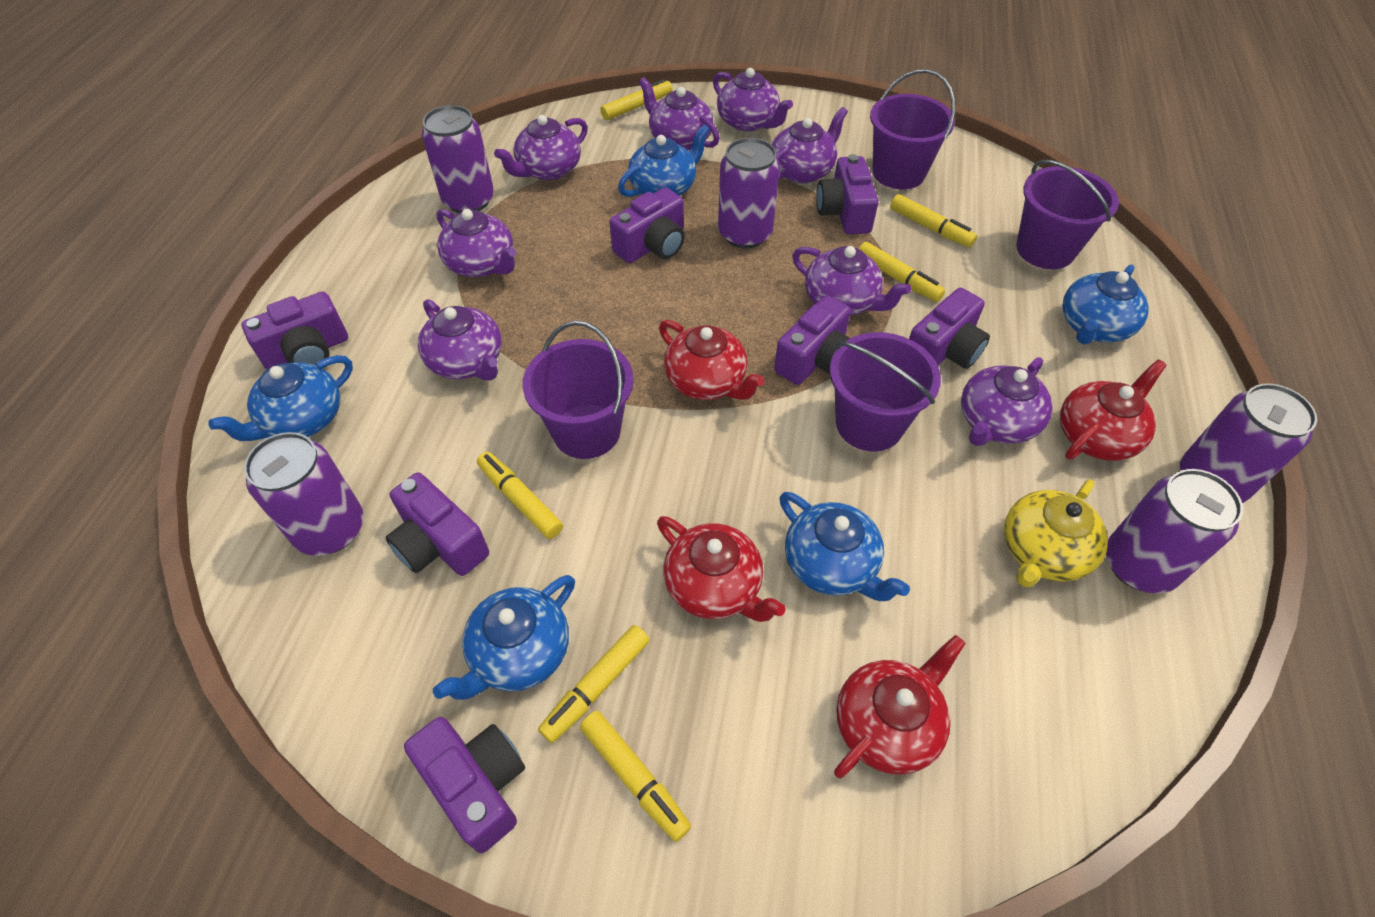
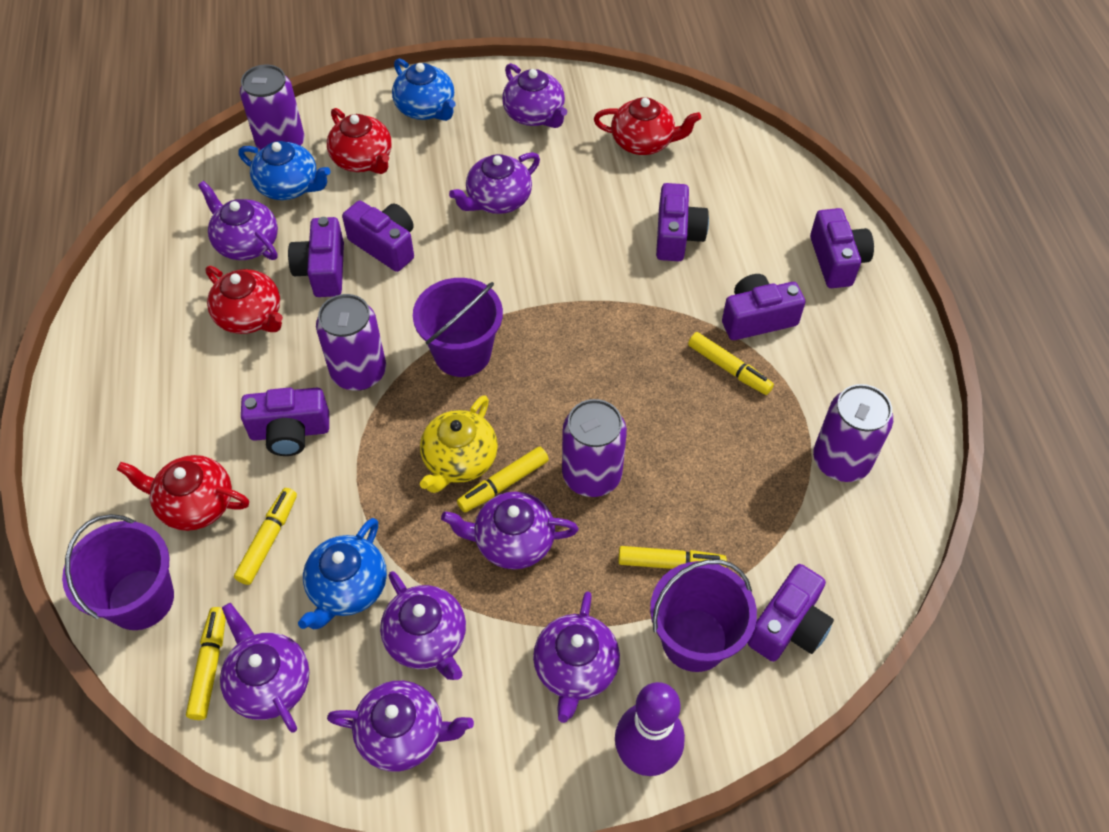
blue teapot: 5 -> 3
purple bowling pin: 0 -> 1
purple bucket: 4 -> 3
purple can: 5 -> 4
yellow marker: 6 -> 5

